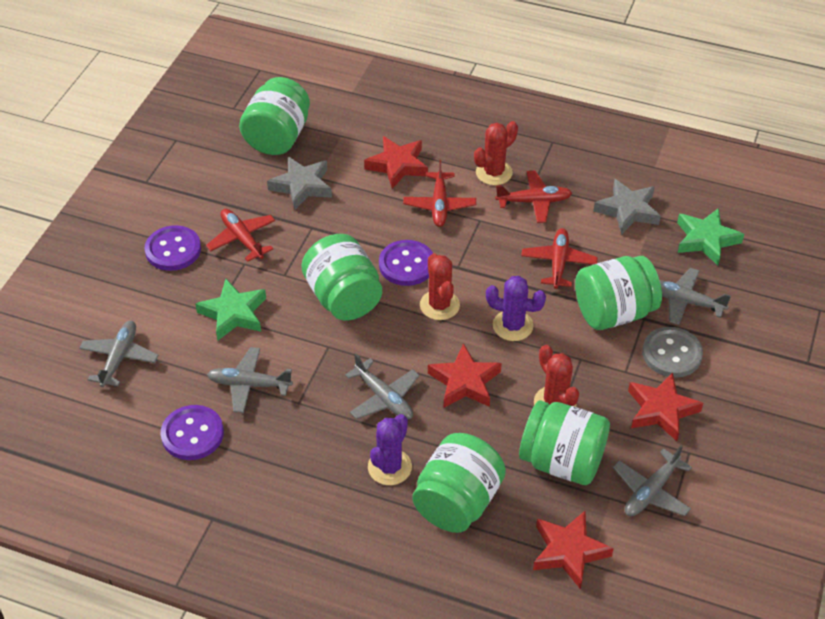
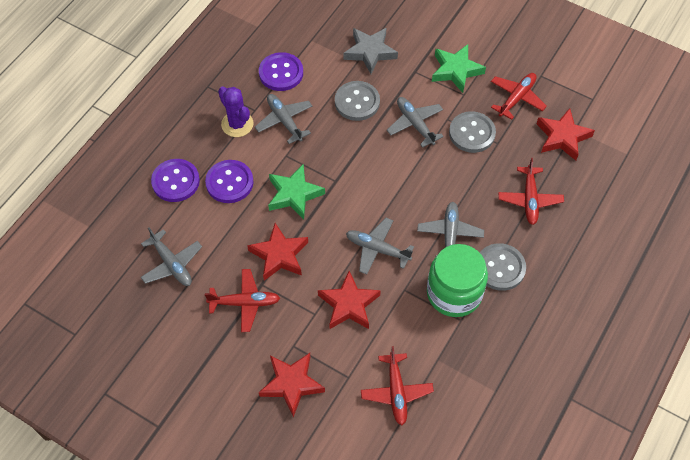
green jar: 5 -> 1
grey button: 1 -> 3
grey star: 2 -> 1
purple cactus: 2 -> 1
red cactus: 3 -> 0

